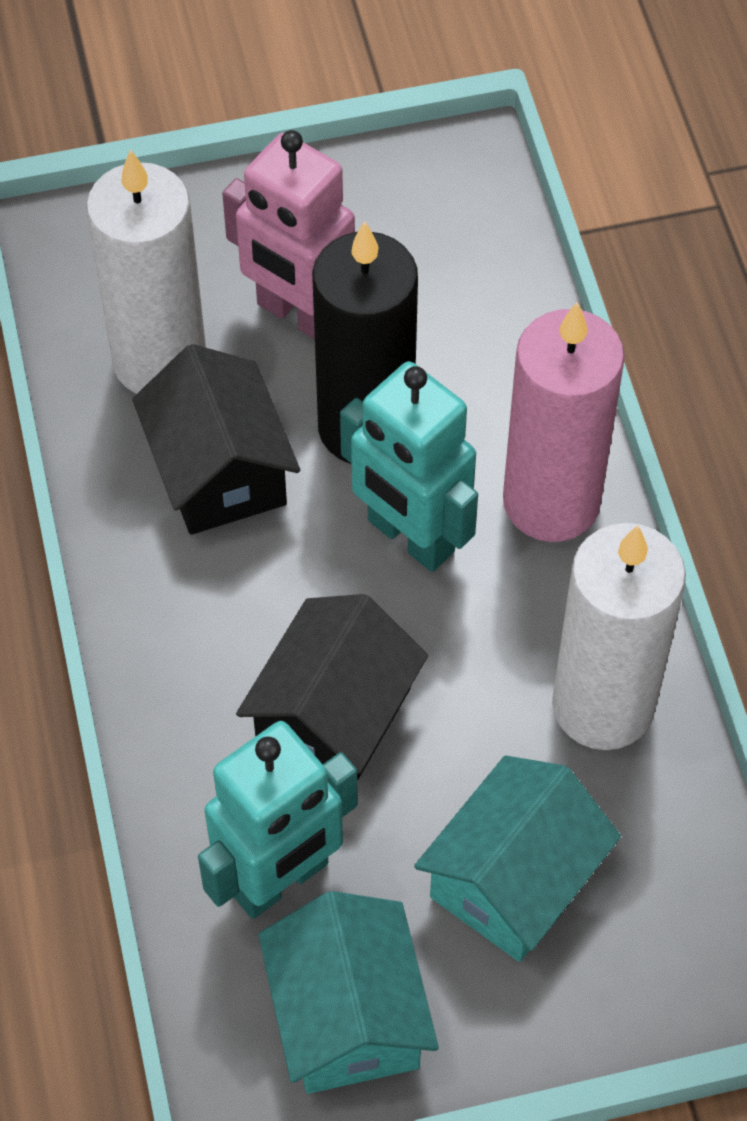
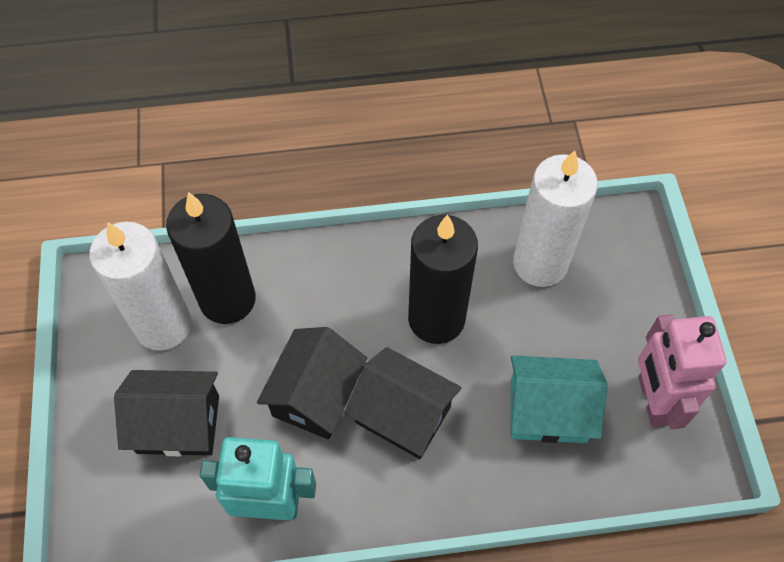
black candle: 1 -> 2
black house: 2 -> 3
pink candle: 1 -> 0
turquoise house: 2 -> 1
turquoise robot: 2 -> 1

